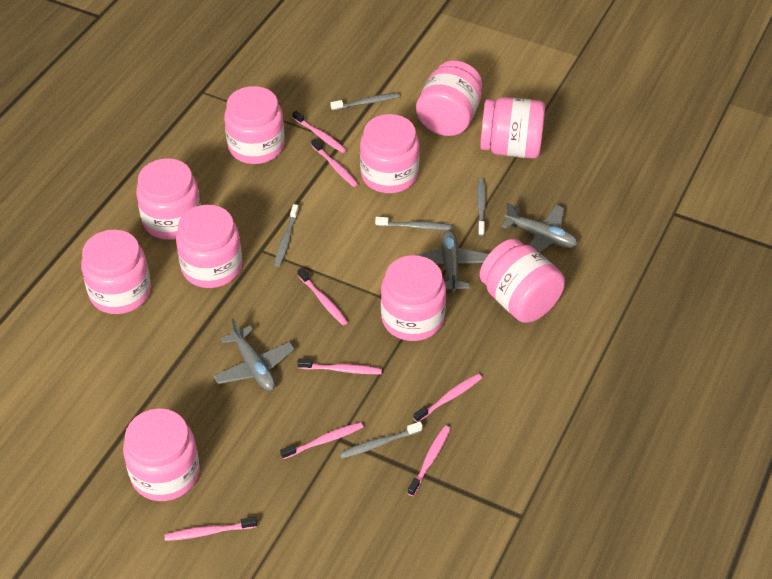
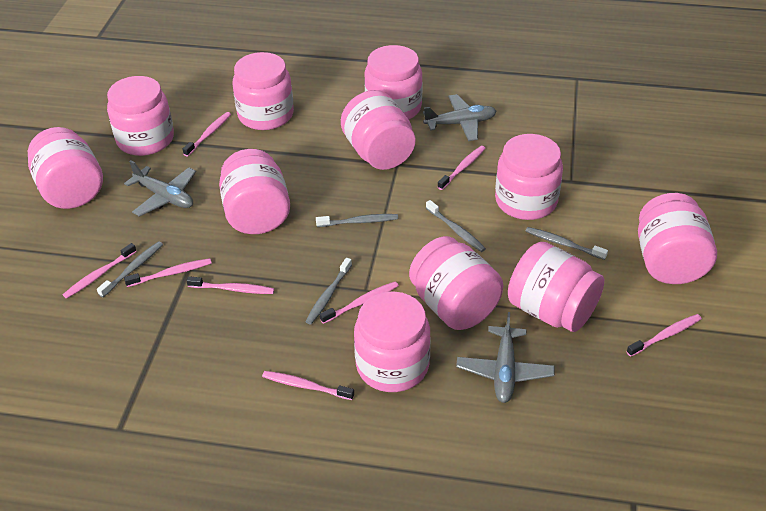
pink jar: 10 -> 11

